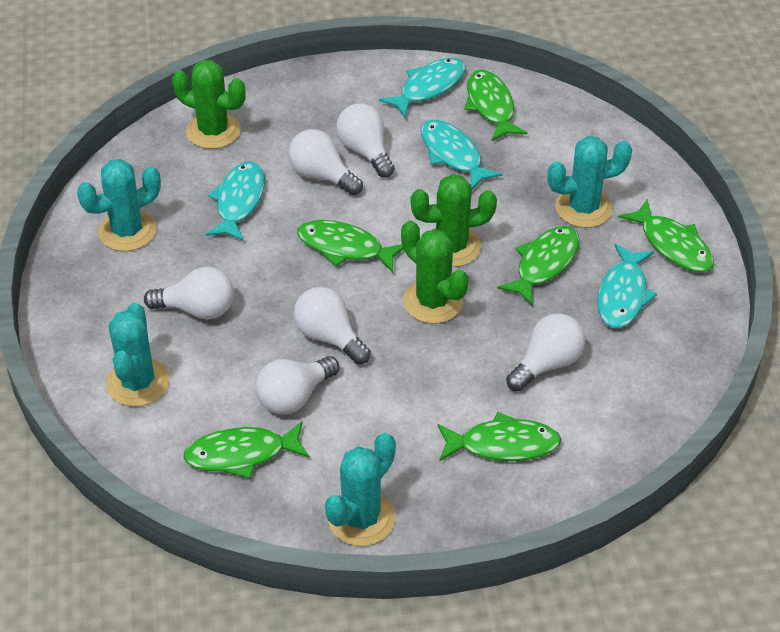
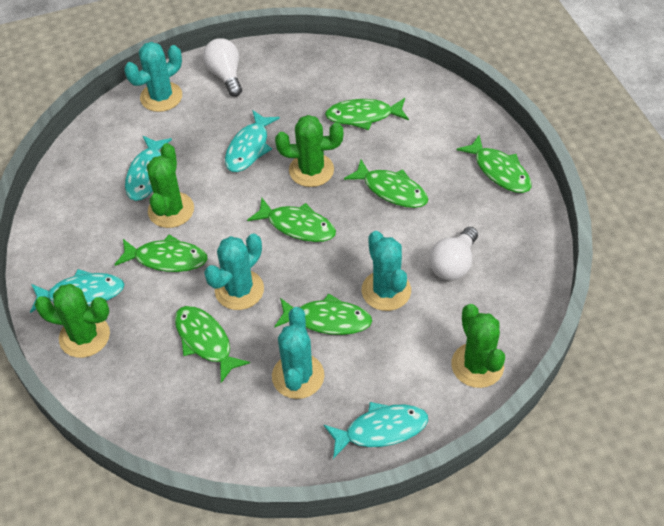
green cactus: 3 -> 4
green fish: 6 -> 7
white light bulb: 6 -> 2

